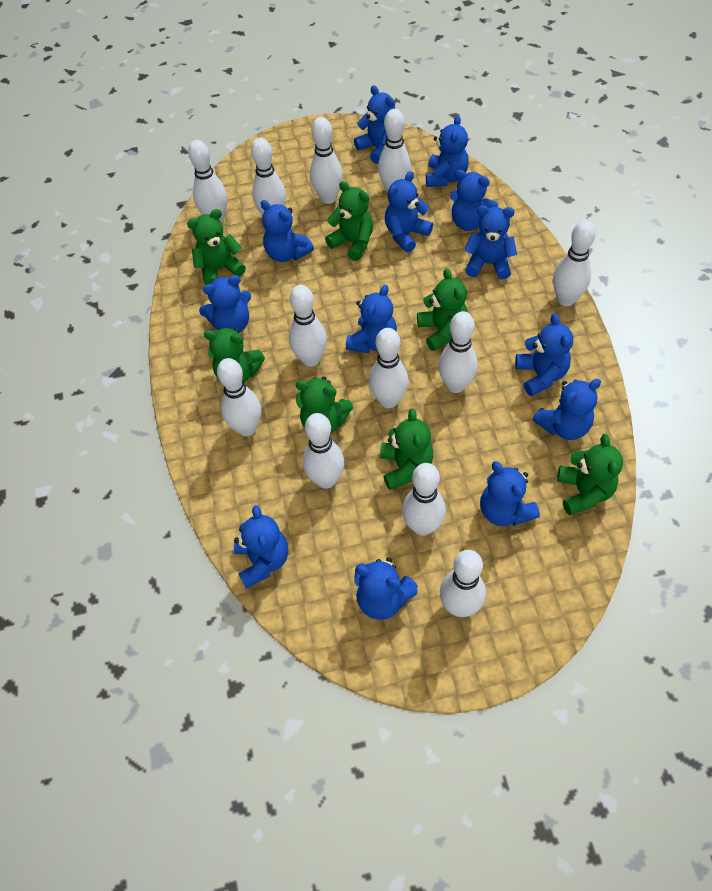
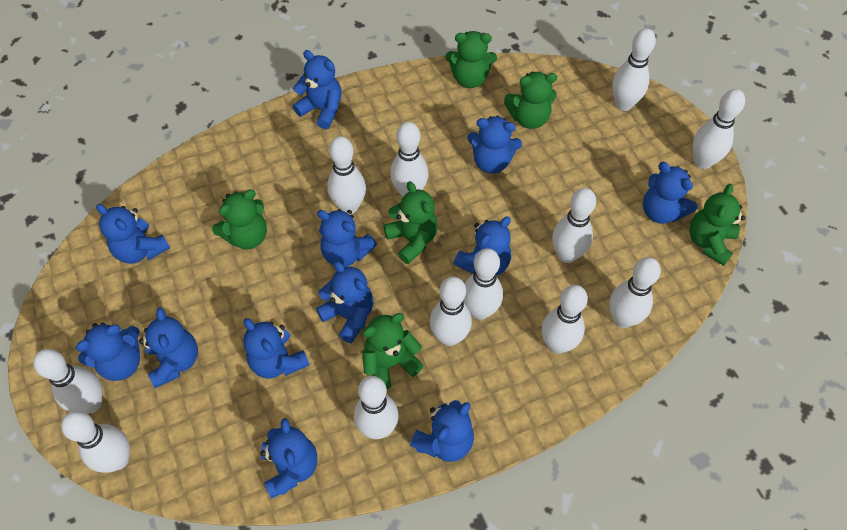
blue teddy bear: 13 -> 12
green teddy bear: 7 -> 6

